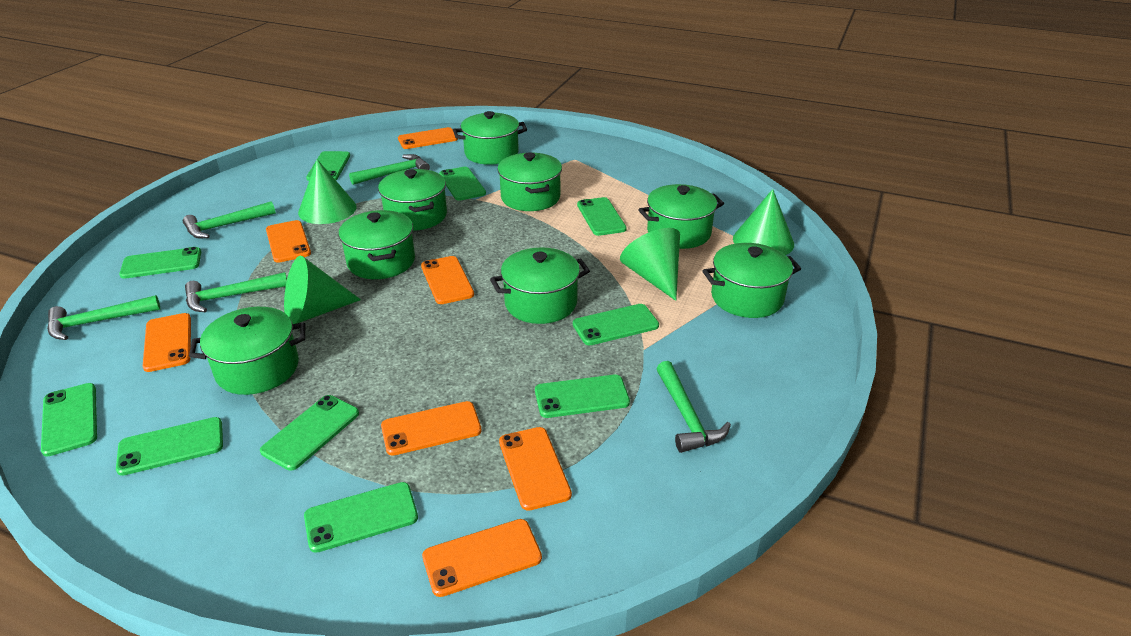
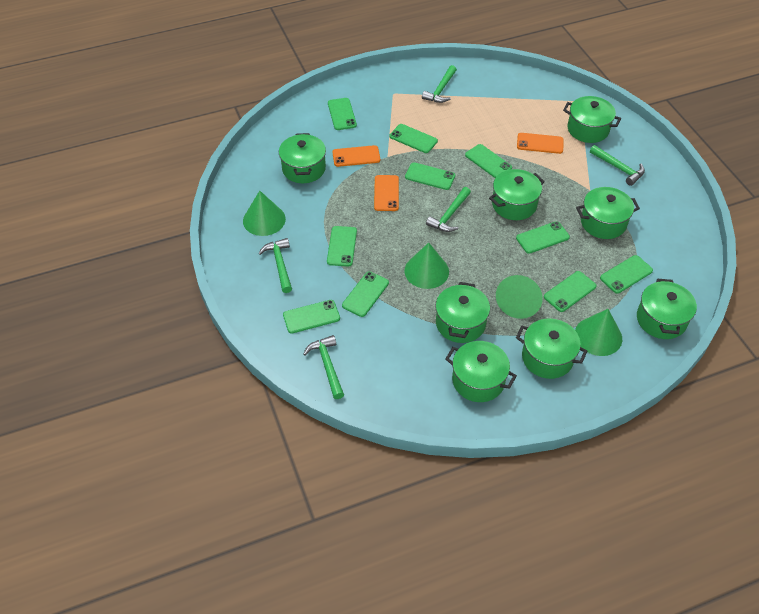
orange phone: 7 -> 3

